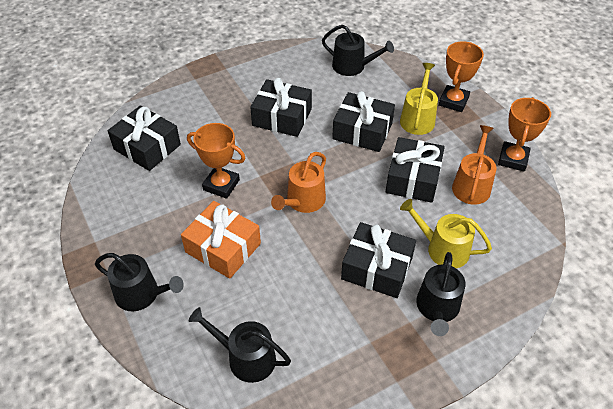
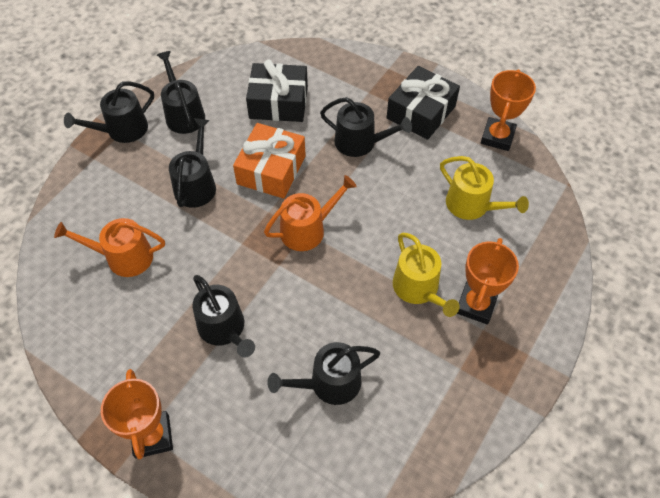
black gift: 5 -> 2
black watering can: 4 -> 6

